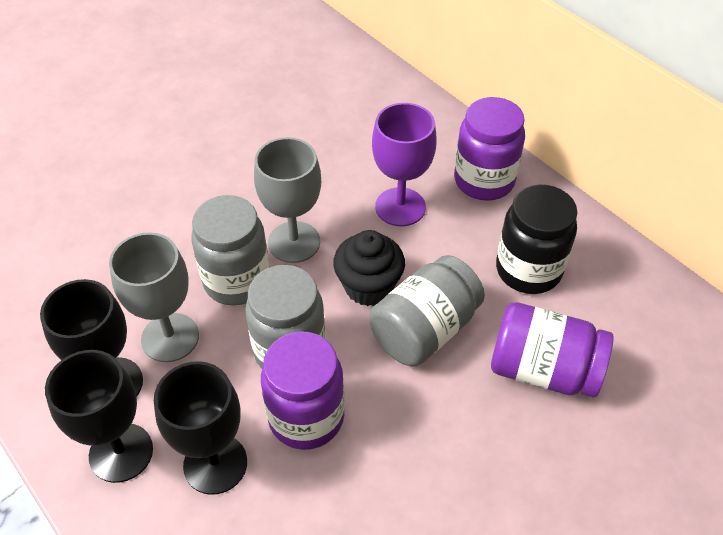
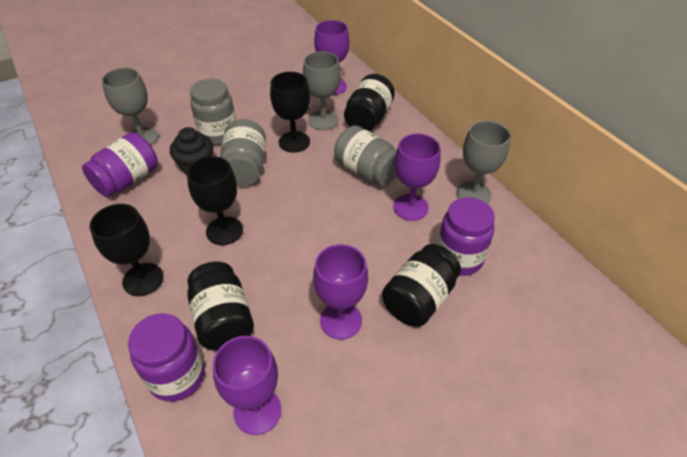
black jar: 1 -> 3
grey goblet: 2 -> 3
purple goblet: 1 -> 4

